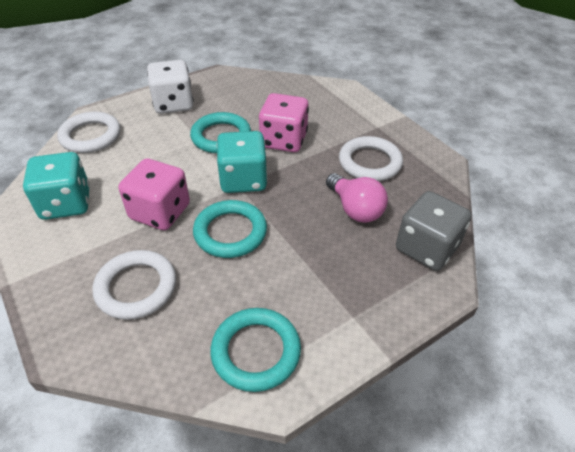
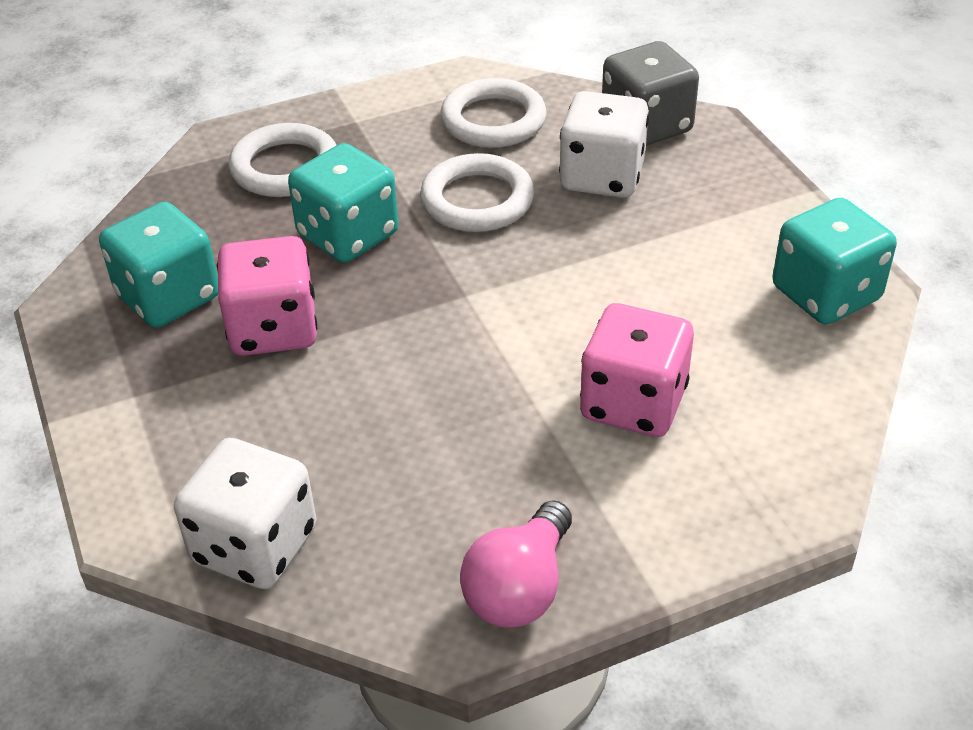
turquoise dice: 2 -> 3
turquoise ring: 3 -> 0
white dice: 1 -> 2

